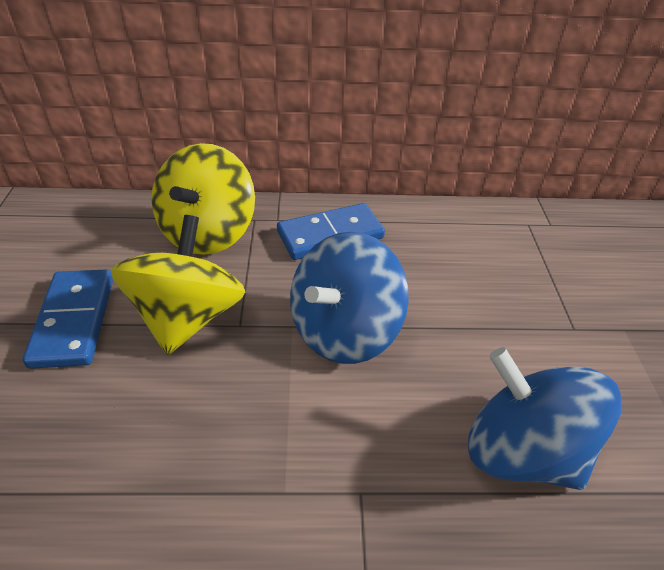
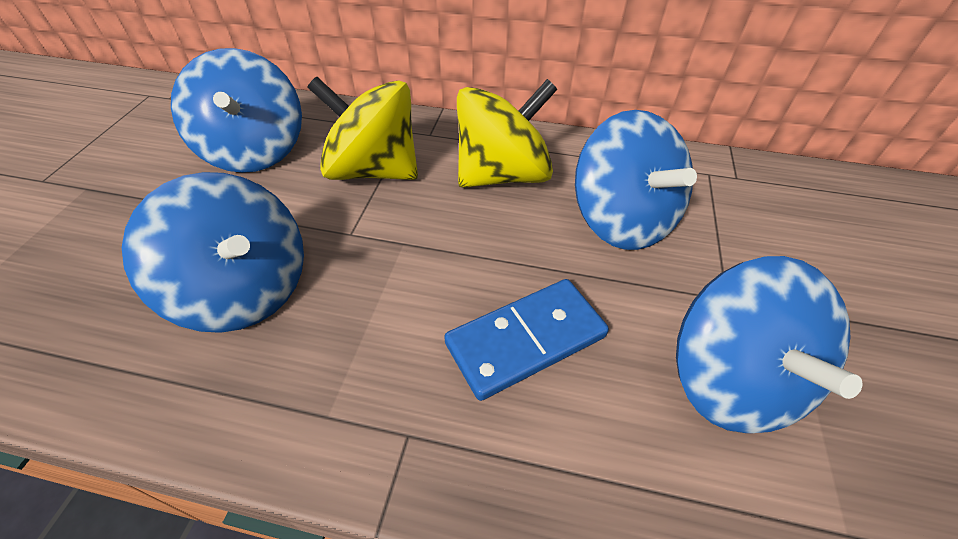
blue domino: 2 -> 1
blue spinning top: 2 -> 4

